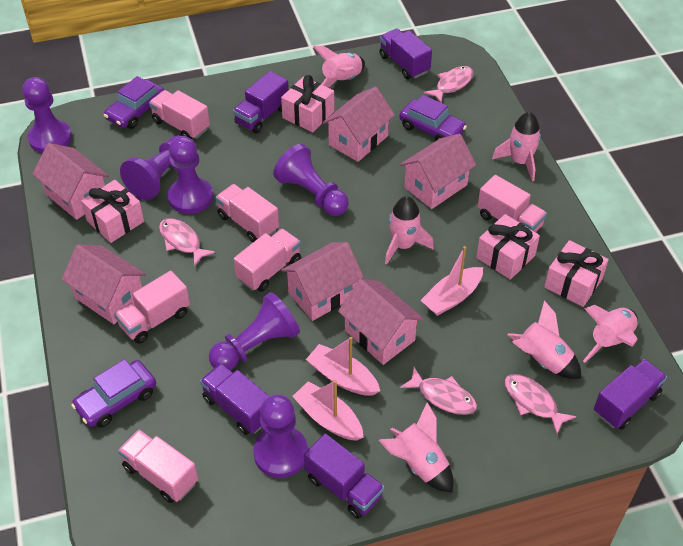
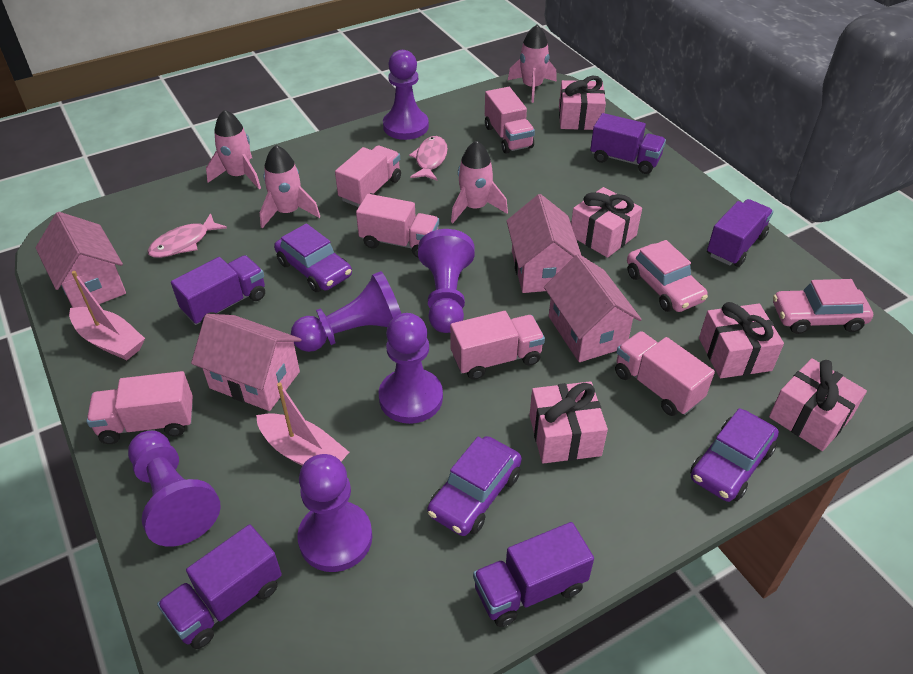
pink boat: 3 -> 2
pink car: 0 -> 2
pink fish: 4 -> 2
pink gift: 4 -> 5
pink house: 6 -> 4
pink rocket: 6 -> 4

